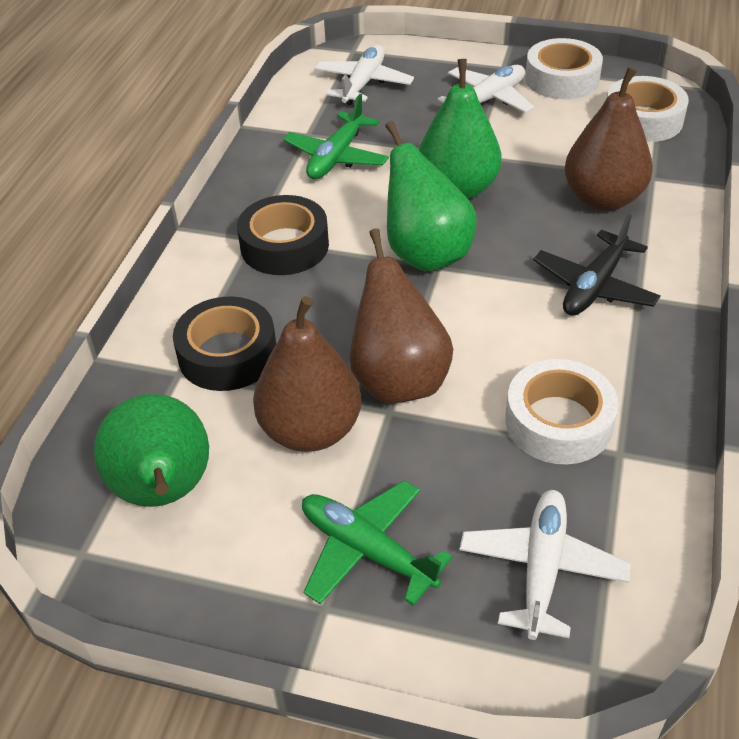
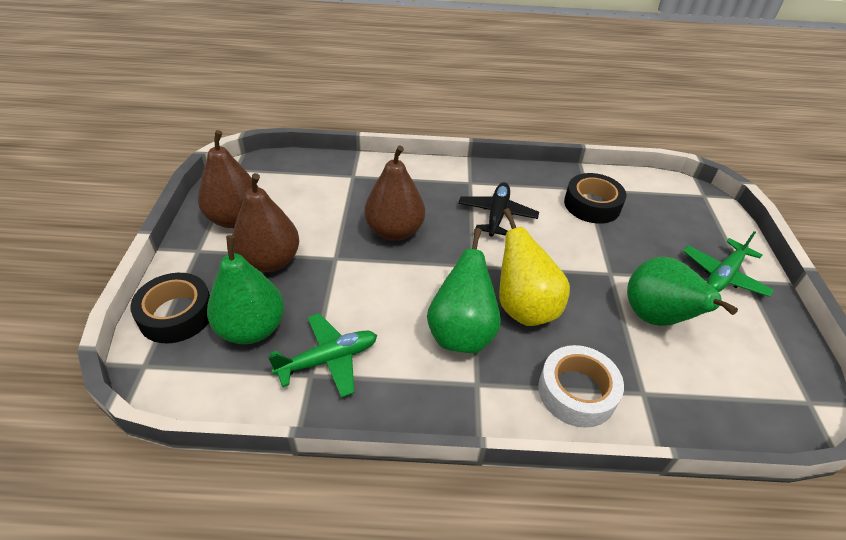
white plane: 3 -> 0
white tape: 3 -> 1
yellow pear: 0 -> 1

